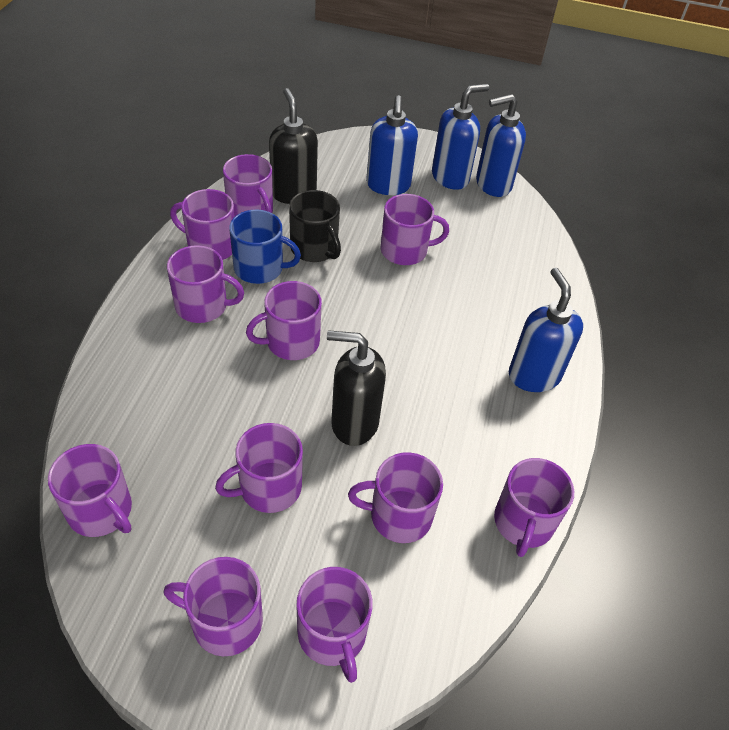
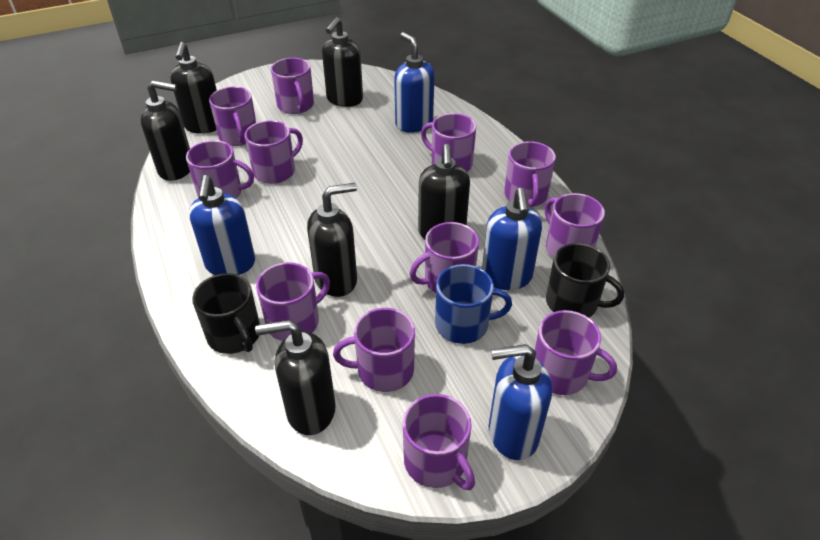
black mug: 1 -> 2
black soap dispenser: 2 -> 6
purple mug: 11 -> 12

